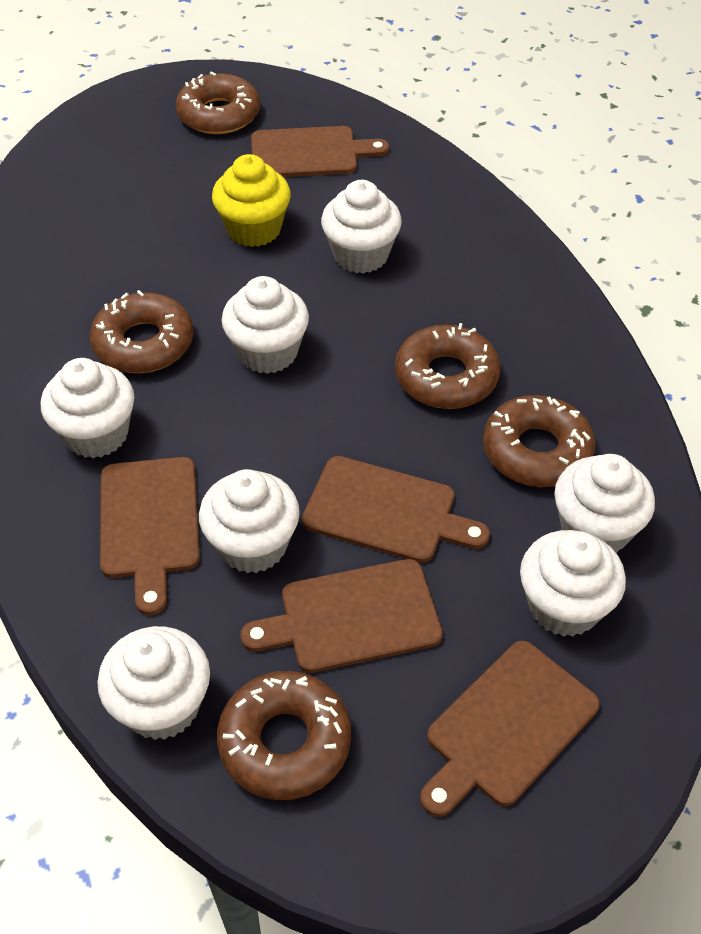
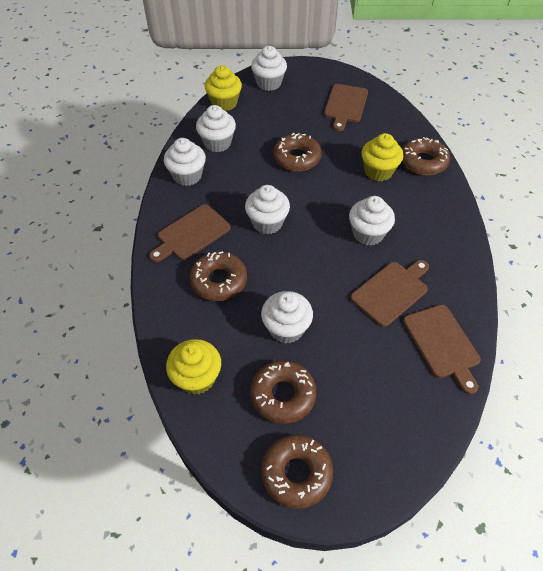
brown cutting board: 5 -> 4
white cupcake: 7 -> 6
yellow cupcake: 1 -> 3

